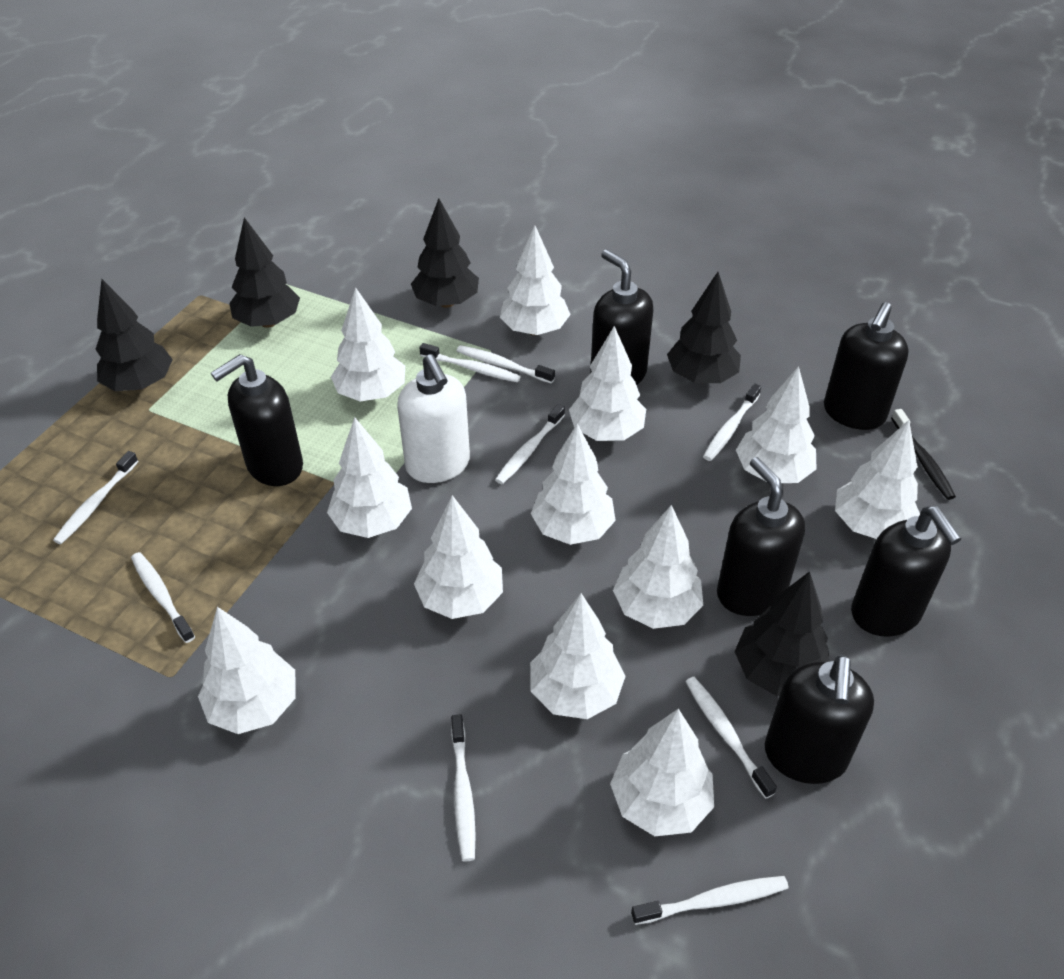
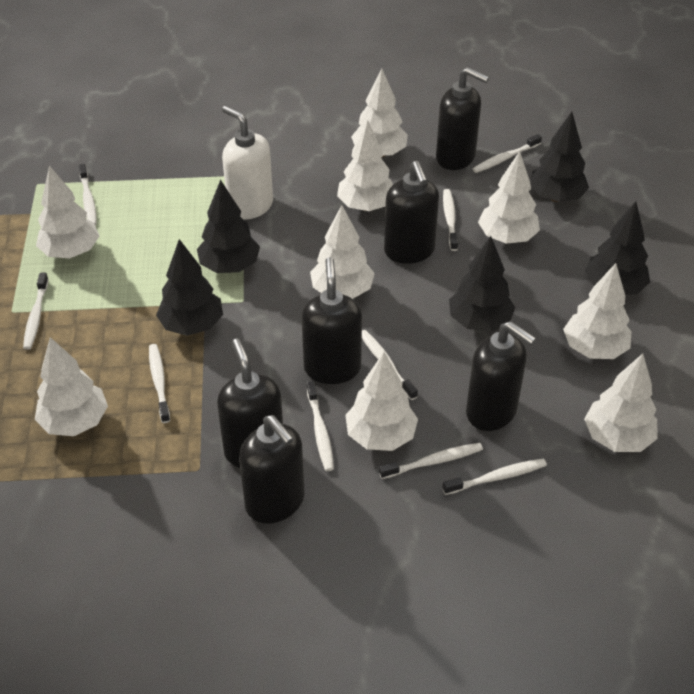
black toothbrush: 1 -> 0
white tree: 12 -> 9

